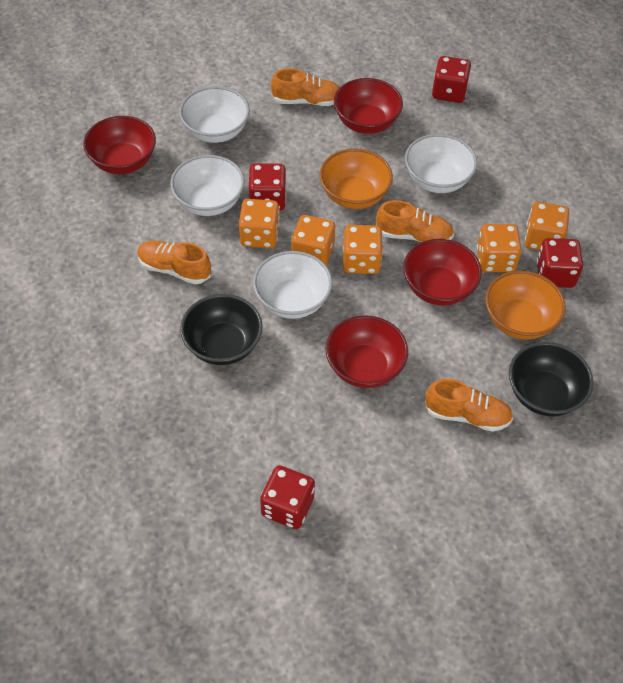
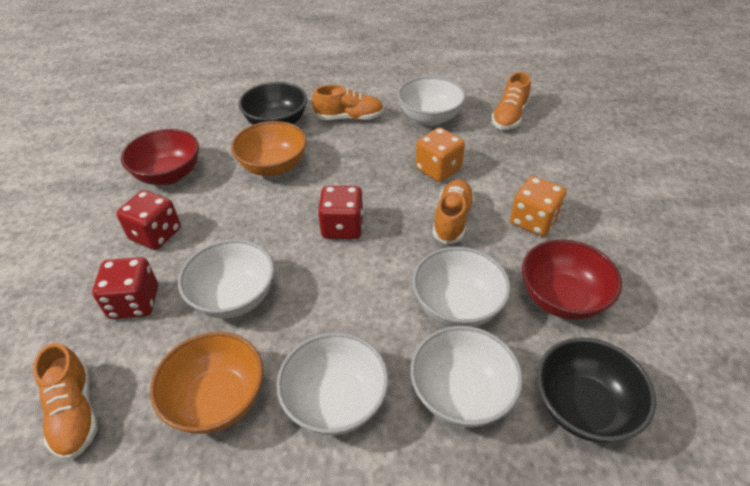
orange dice: 5 -> 2
red bowl: 4 -> 2
red dice: 4 -> 3
white bowl: 4 -> 5

